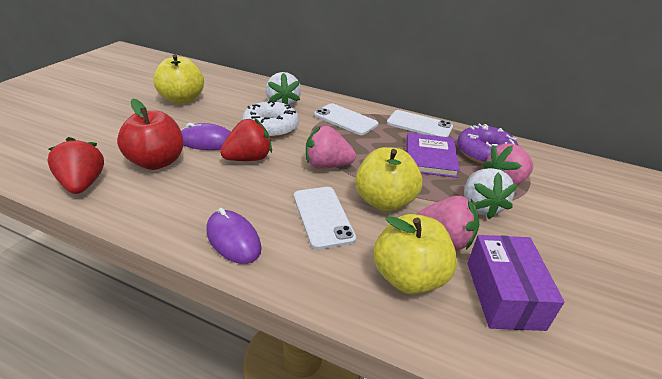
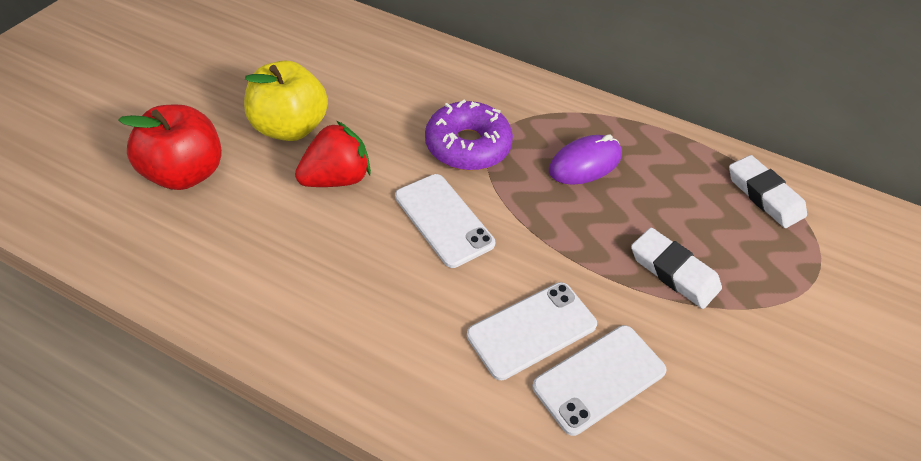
pink strawberry: 3 -> 0
purple book: 1 -> 0
purple box: 1 -> 0
purple mouse: 2 -> 1
red strawberry: 2 -> 1
white donut: 1 -> 0
white eraser: 0 -> 2
white strawberry: 2 -> 0
yellow apple: 3 -> 1

